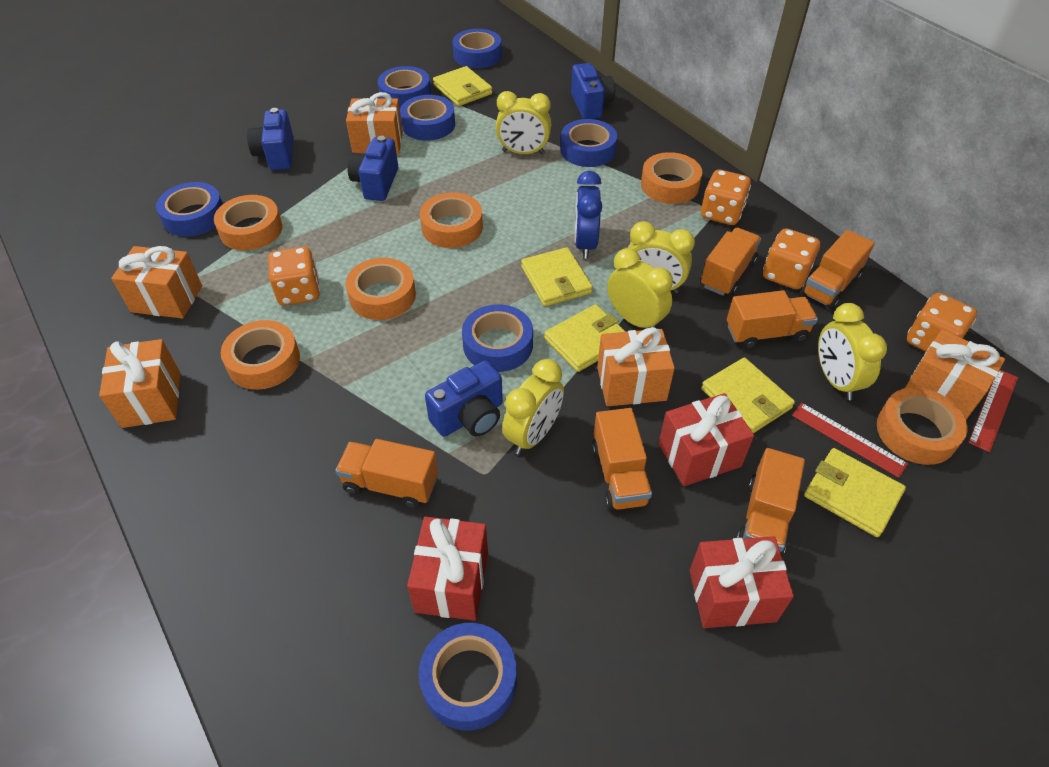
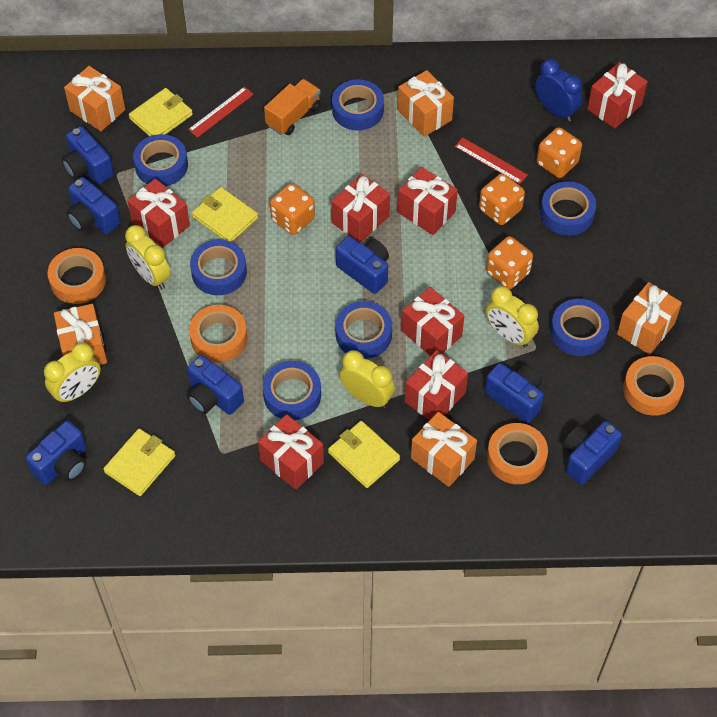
blue camera: 4 -> 7
orange tape: 6 -> 4
orange truck: 6 -> 1
red gift: 3 -> 7
yellow clock: 5 -> 4
yellow wallet: 5 -> 4

